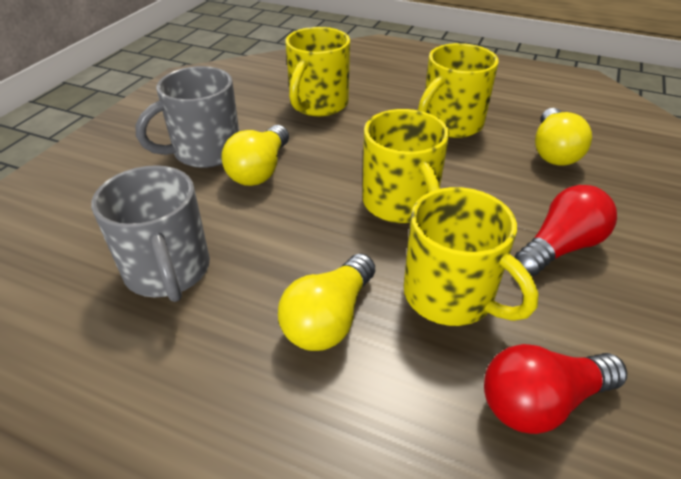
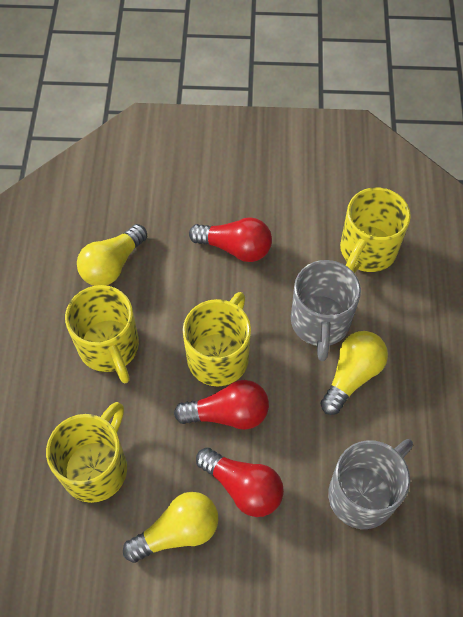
red light bulb: 2 -> 3

